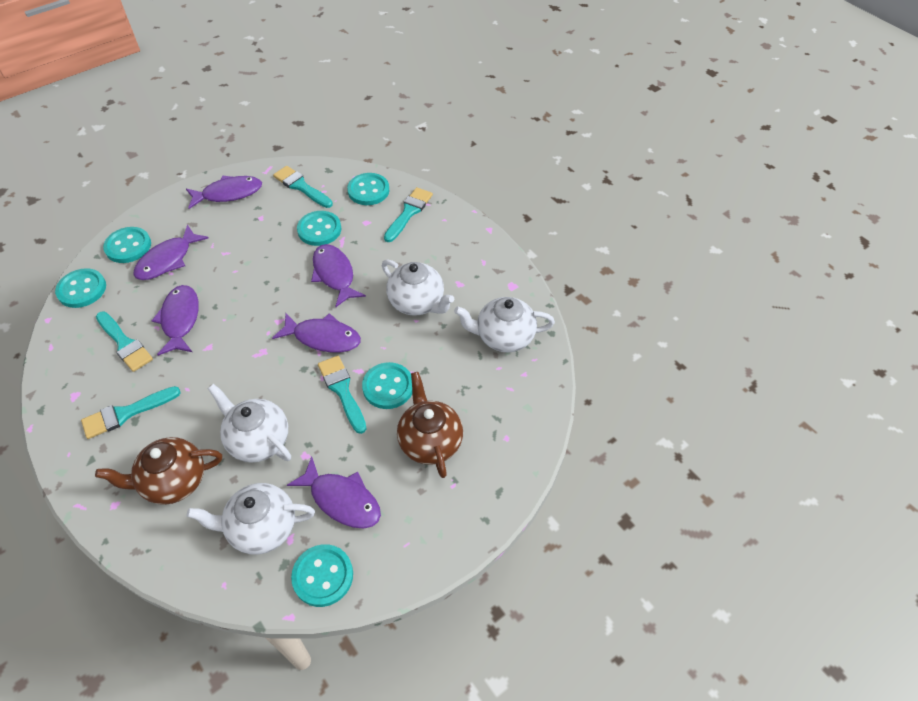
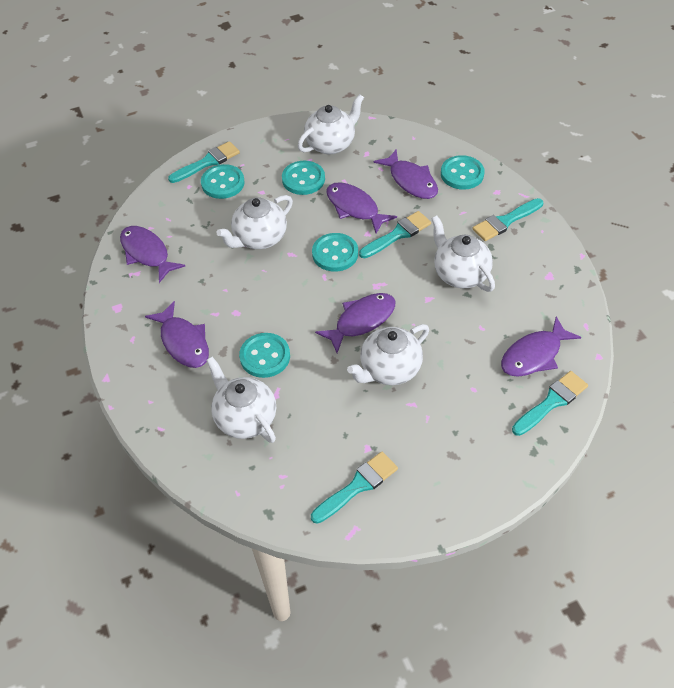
brown teapot: 2 -> 0
turquoise button: 6 -> 5
white teapot: 4 -> 5

